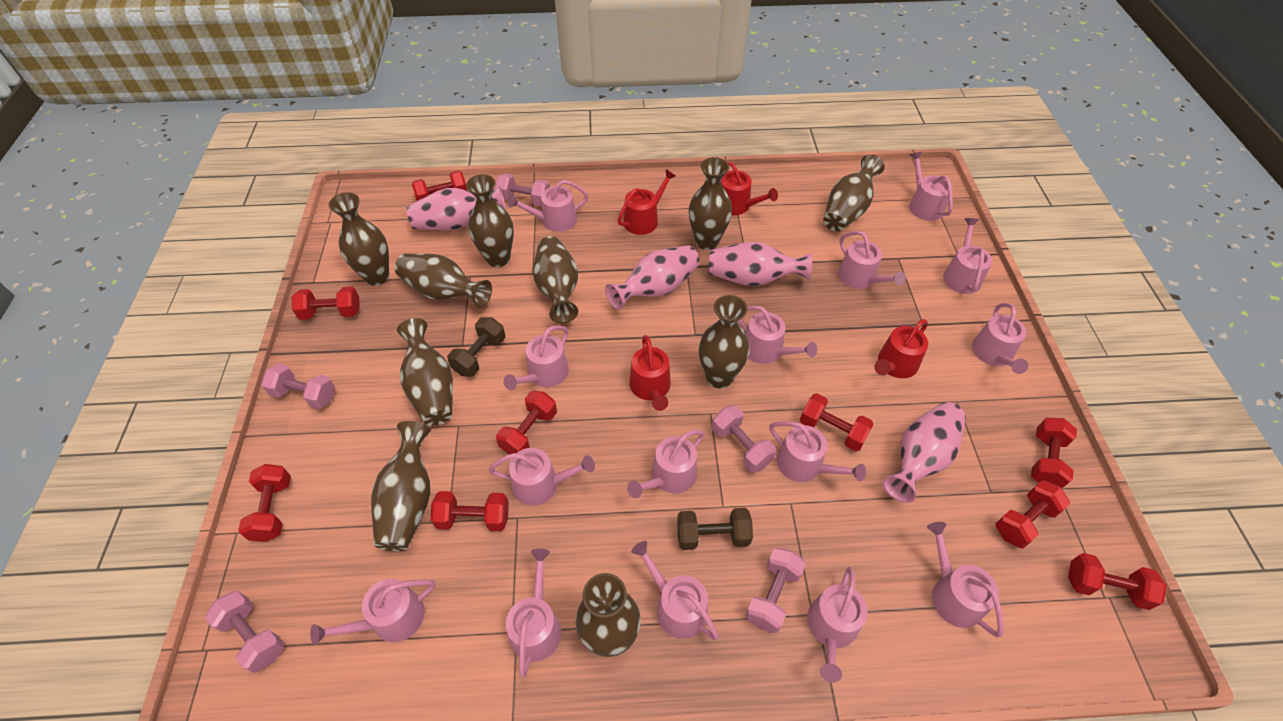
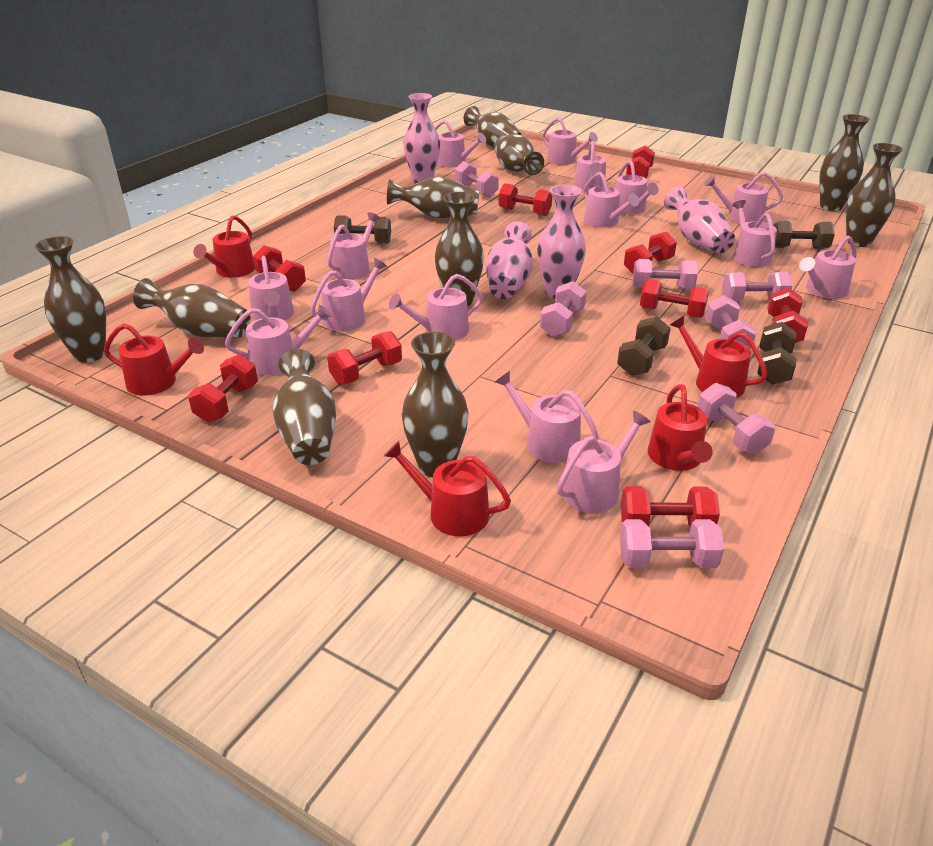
brown dumbbell: 2 -> 4
pink dumbbell: 5 -> 7
red watering can: 4 -> 5

